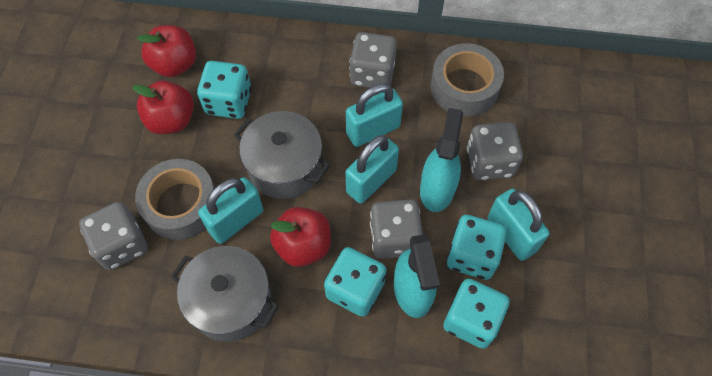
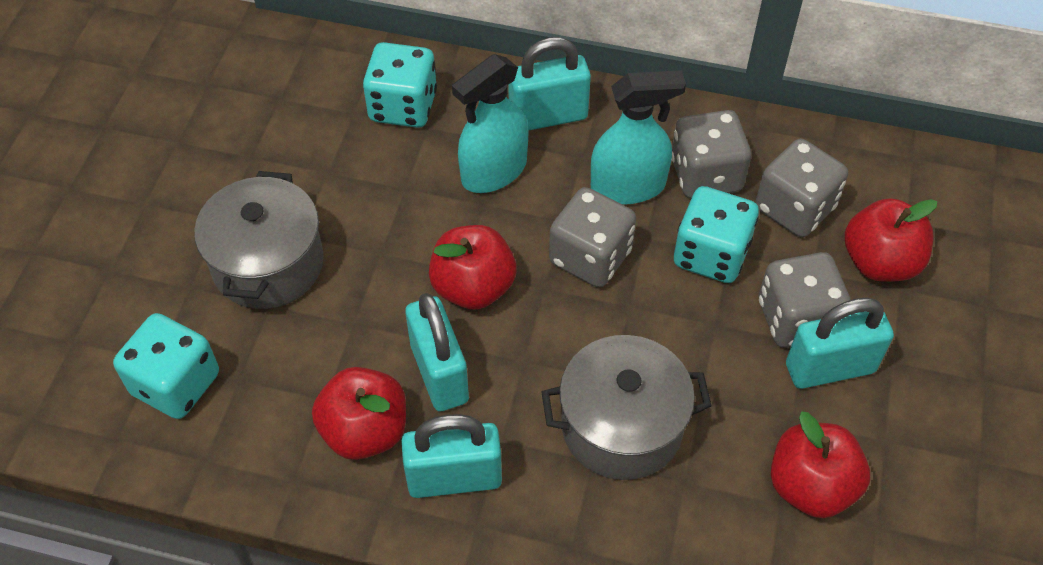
grey tape: 2 -> 0
red apple: 3 -> 4
turquoise dice: 4 -> 3

